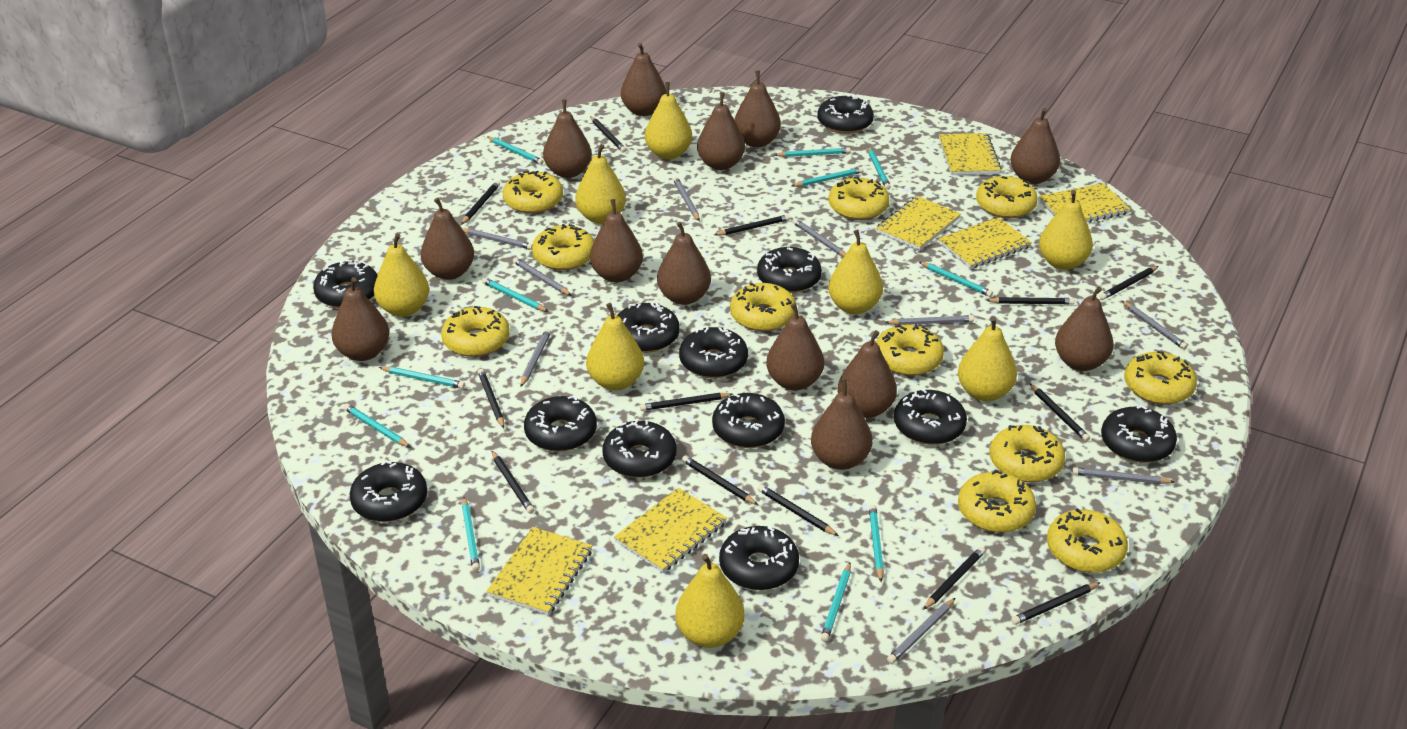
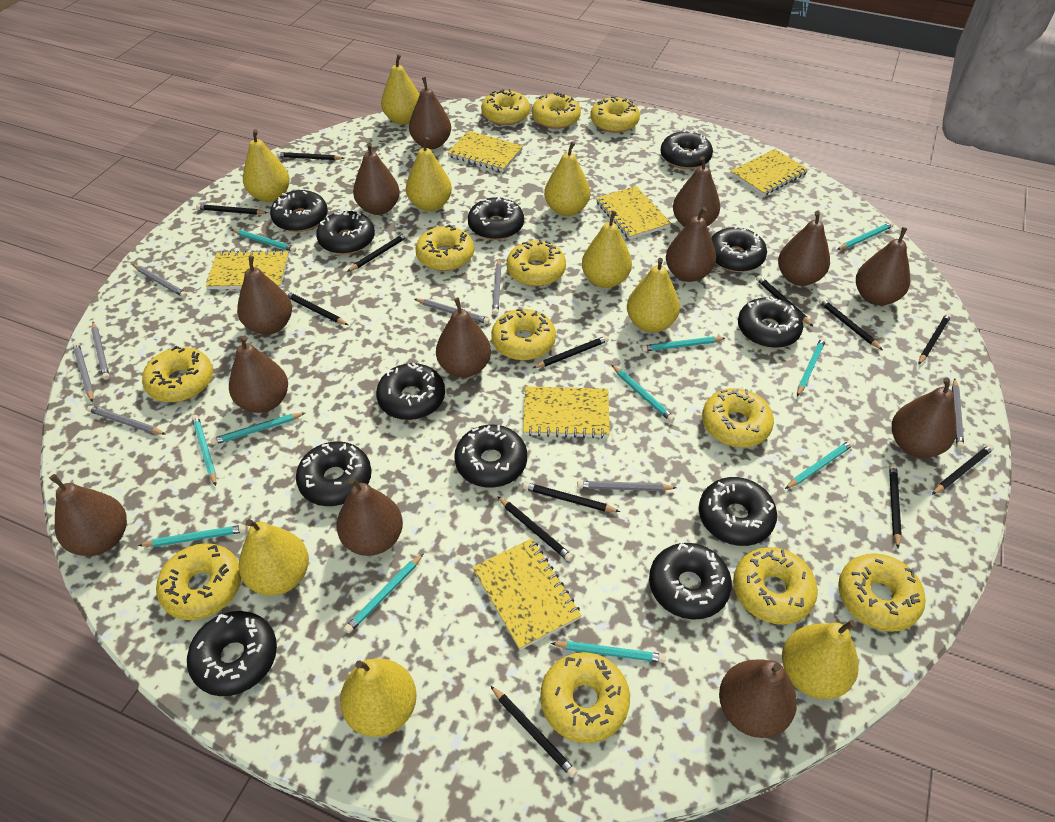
grey pencil: 9 -> 8
yellow donut: 11 -> 12
yellow pear: 8 -> 9

